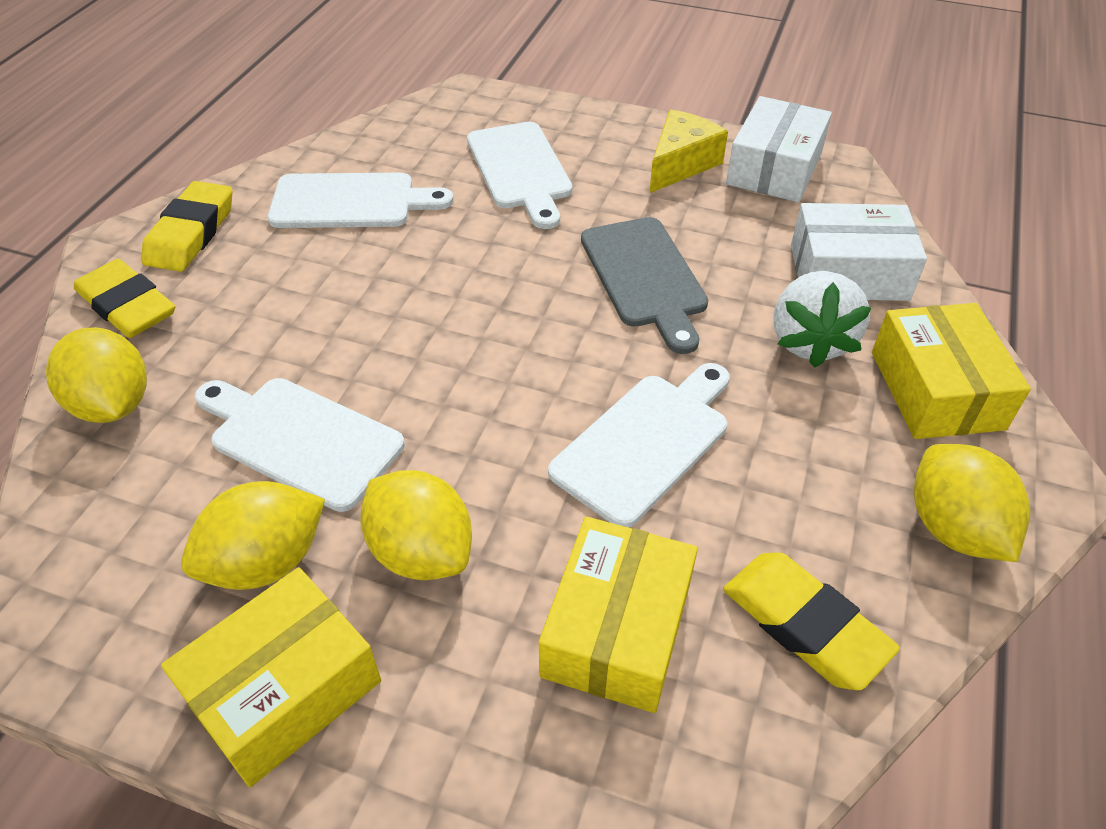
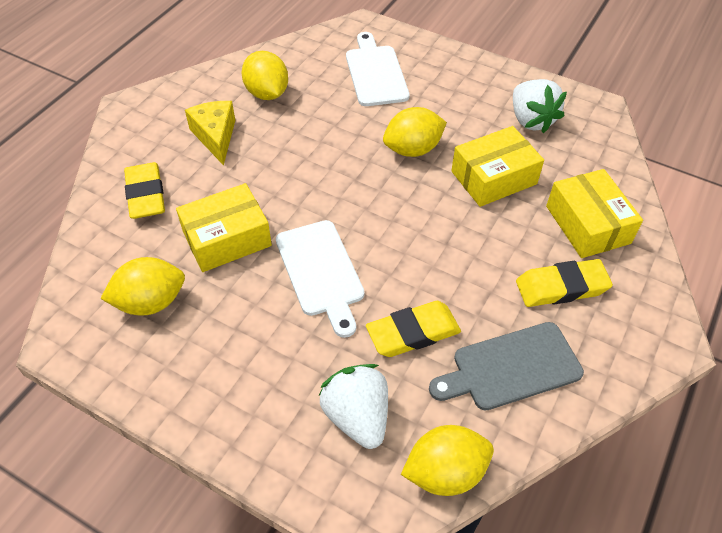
white box: 2 -> 0
white cutting board: 4 -> 2
white strawberry: 1 -> 2

